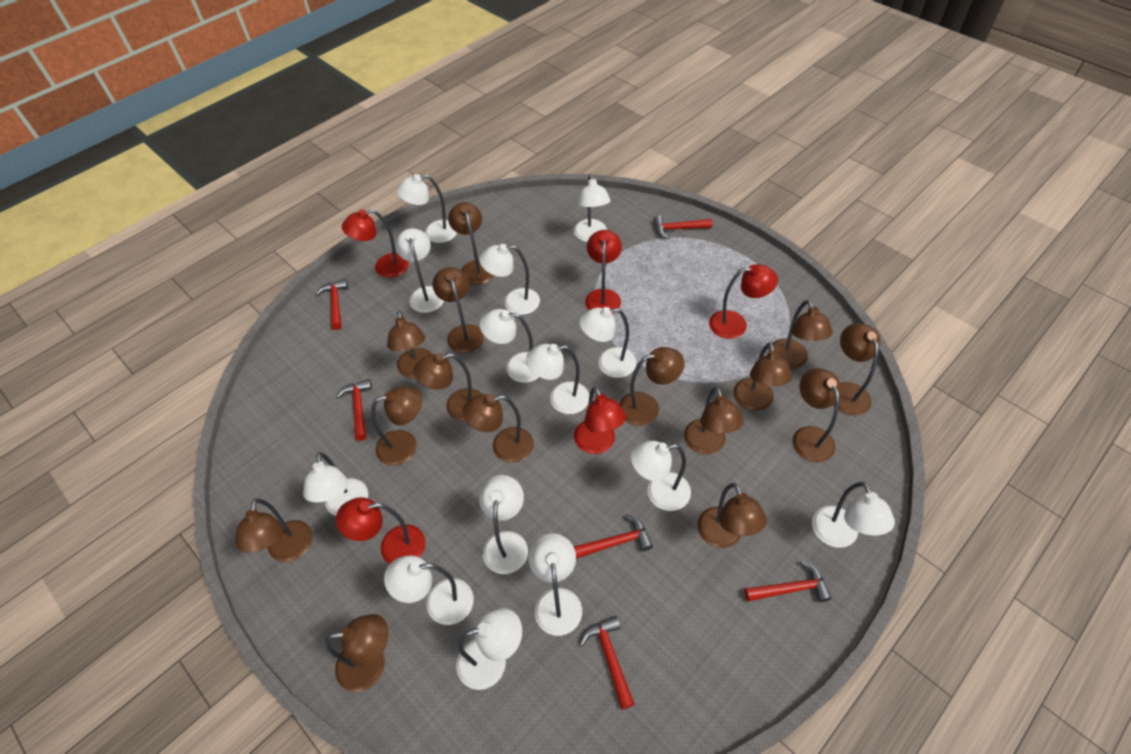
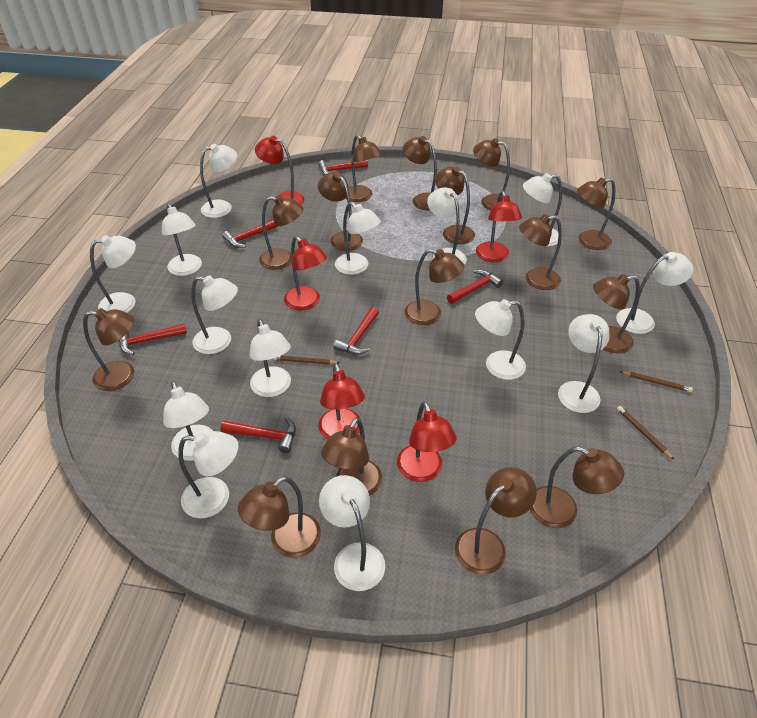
brown pencil: 0 -> 3

